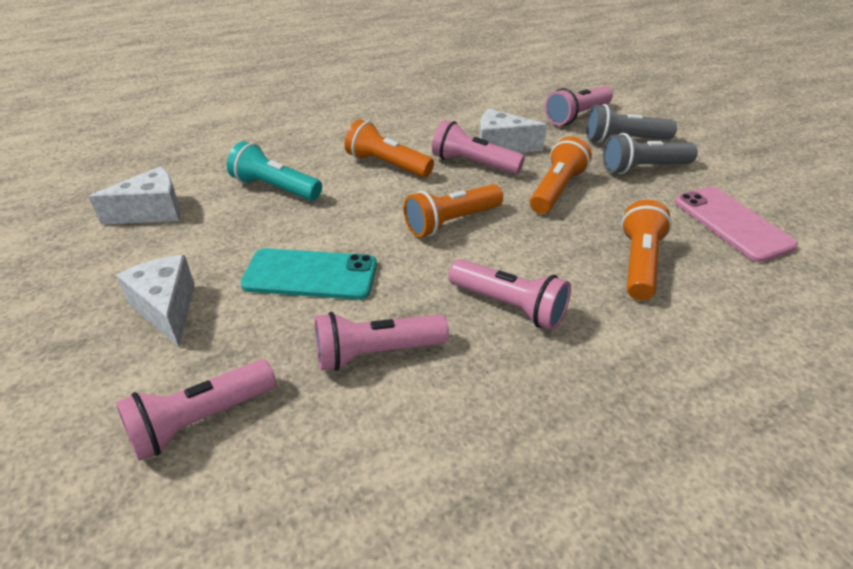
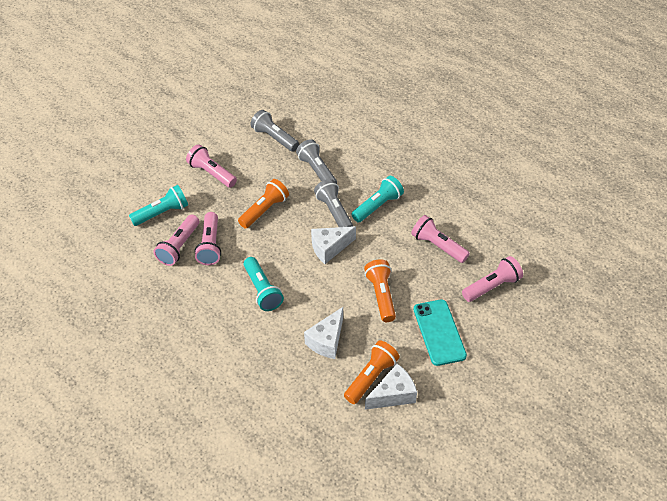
grey flashlight: 2 -> 3
orange flashlight: 4 -> 3
pink phone: 1 -> 0
turquoise flashlight: 1 -> 3

